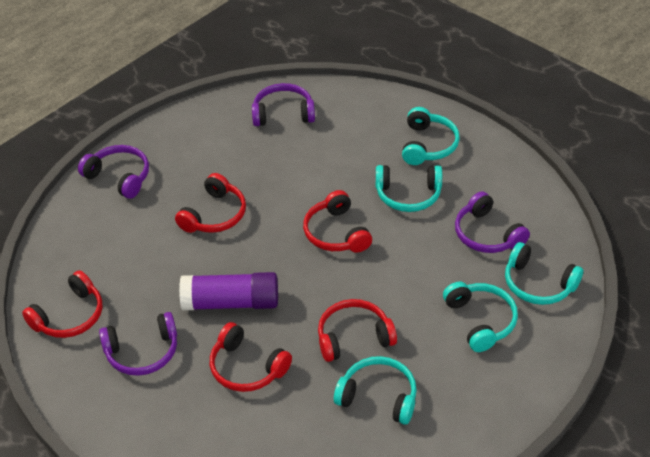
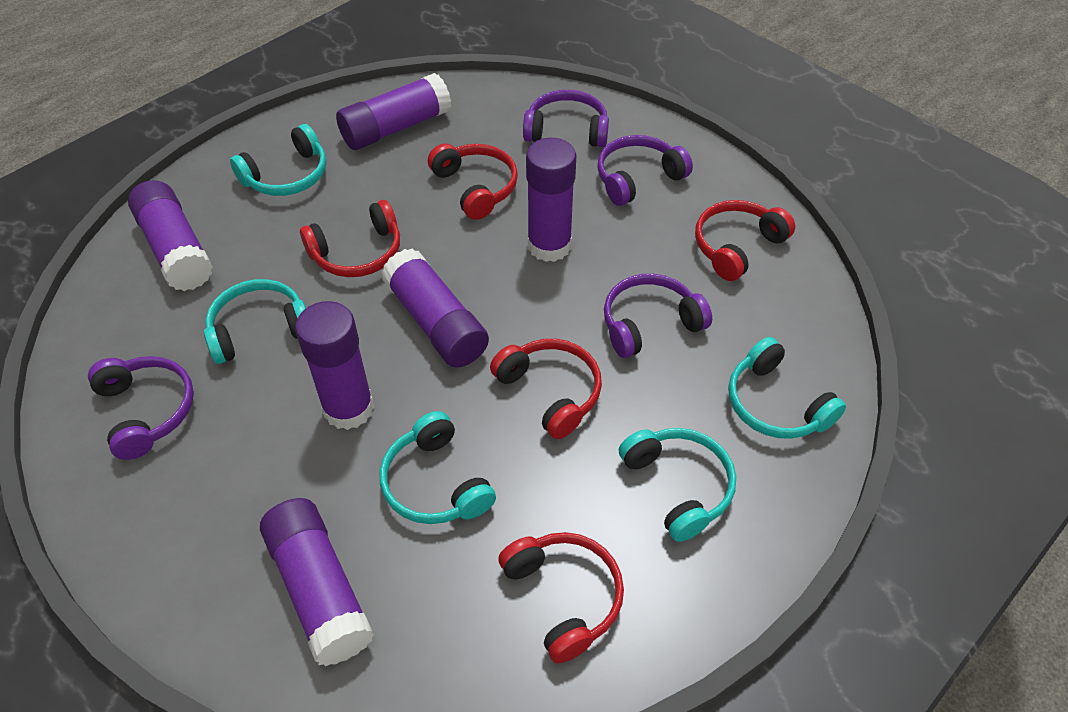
purple glue stick: 1 -> 6

